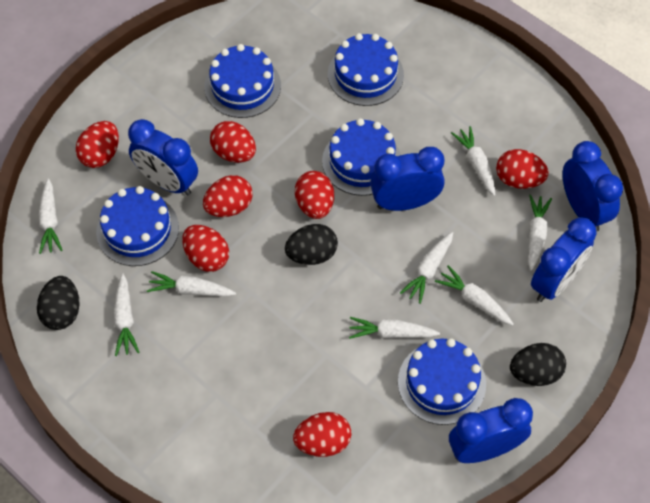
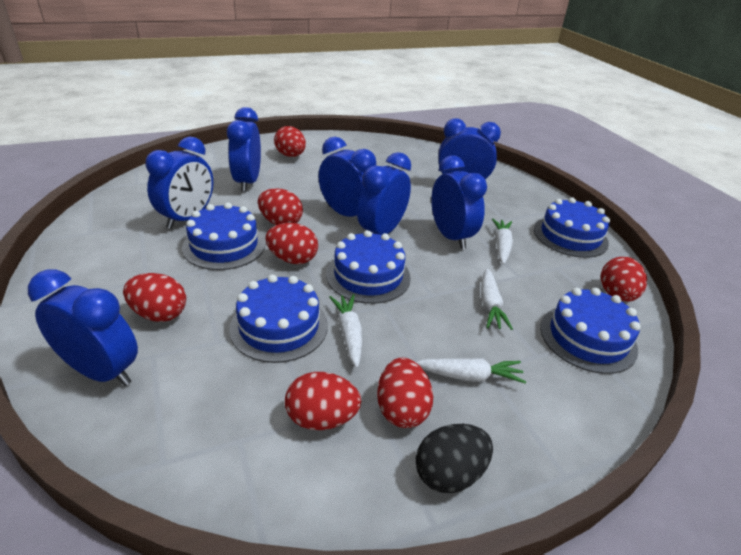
black egg: 3 -> 1
blue clock: 5 -> 7
white carrot: 8 -> 4

